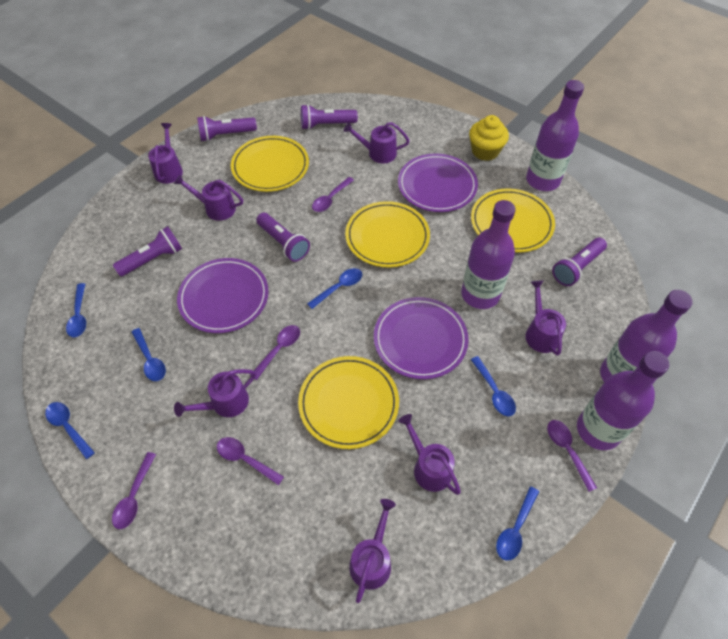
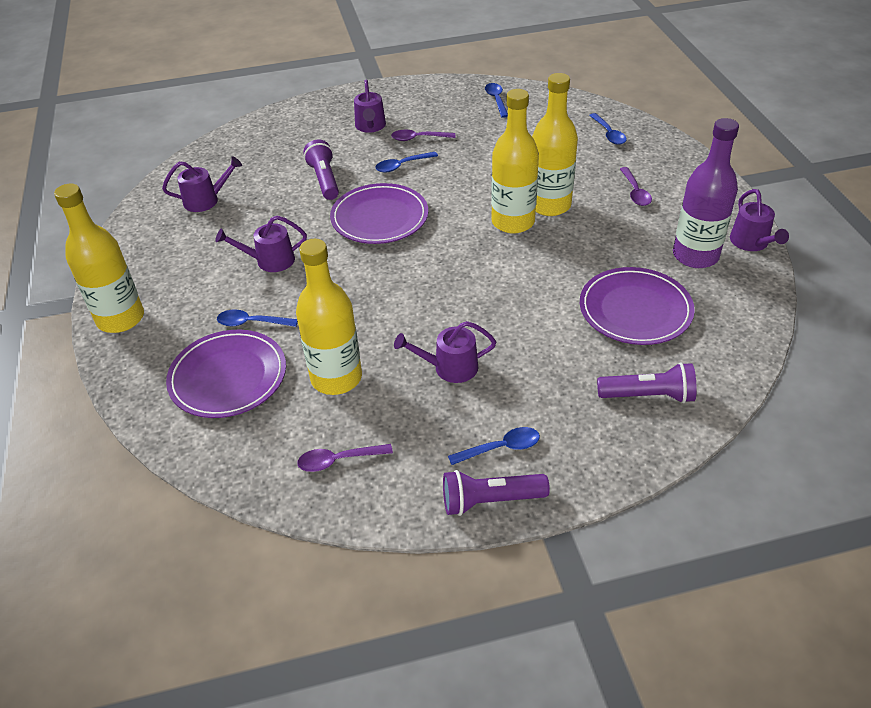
blue spoon: 6 -> 5
purple bottle: 4 -> 1
purple flashlight: 5 -> 3
purple spoon: 5 -> 3
purple watering can: 7 -> 5
yellow bottle: 0 -> 4
yellow cupcake: 1 -> 0
yellow plate: 4 -> 0

